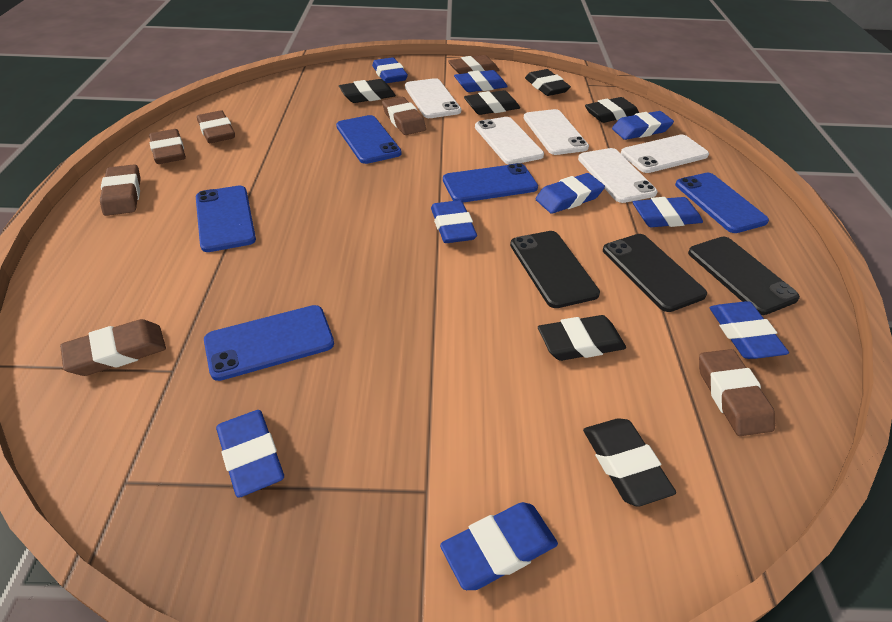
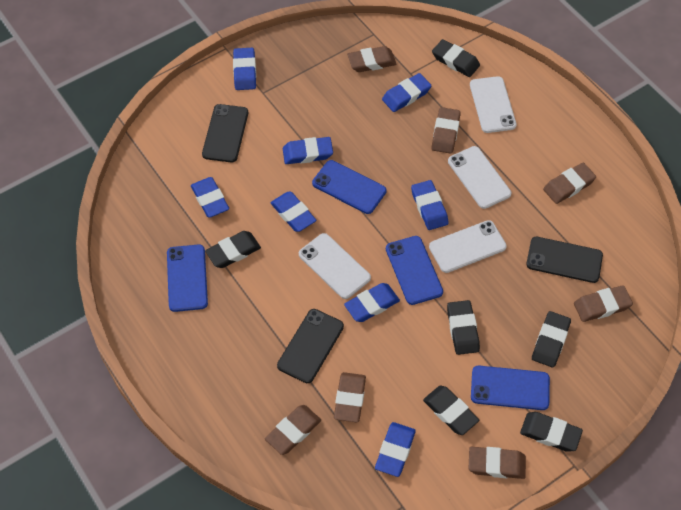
blue eraser: 9 -> 8
blue phone: 5 -> 4
white phone: 5 -> 4

